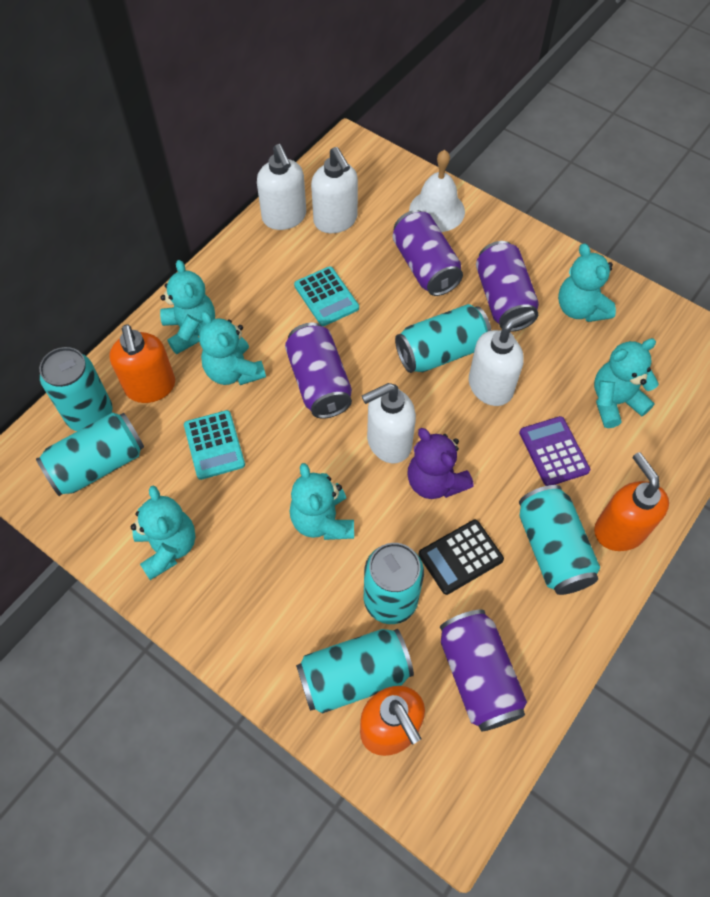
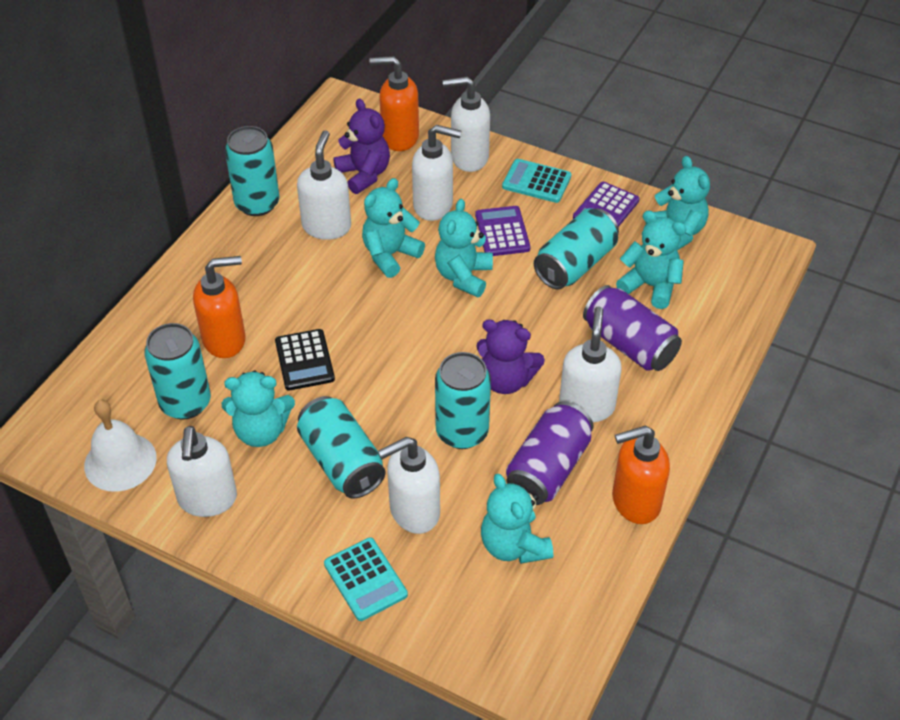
purple calculator: 1 -> 2
purple can: 4 -> 2
purple teddy bear: 1 -> 2
turquoise can: 6 -> 5
white soap dispenser: 4 -> 6

